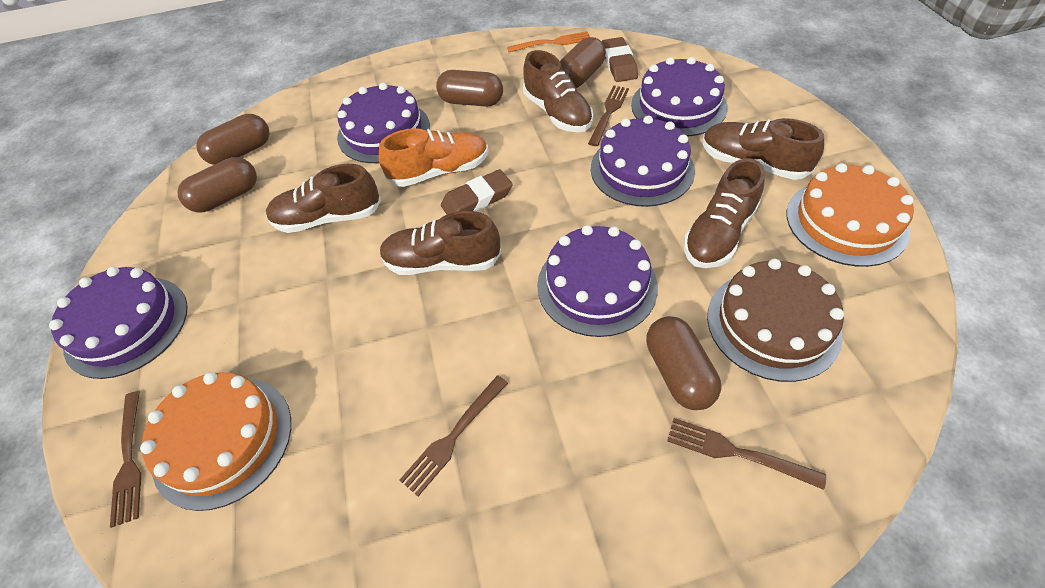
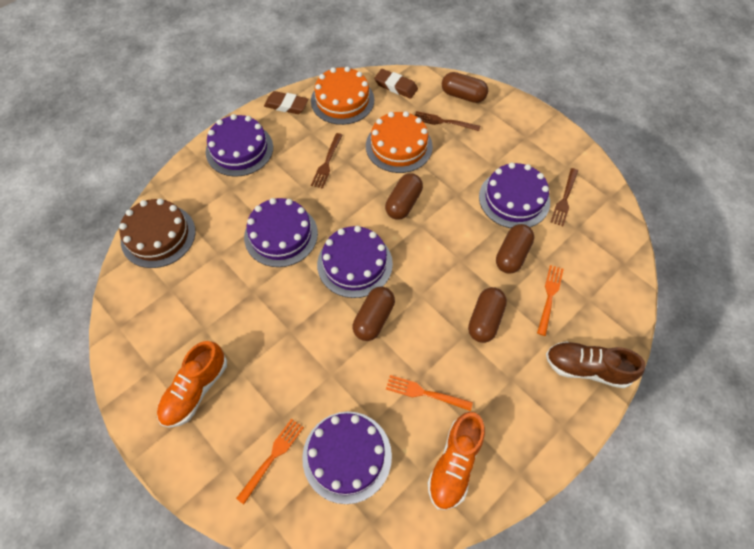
brown fork: 4 -> 3
brown shoe: 5 -> 1
orange fork: 1 -> 3
orange shoe: 1 -> 2

